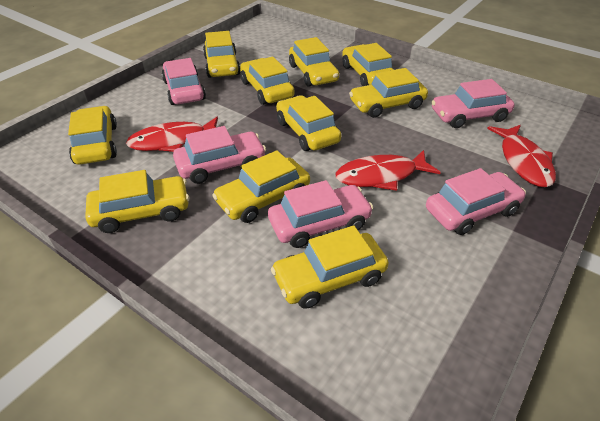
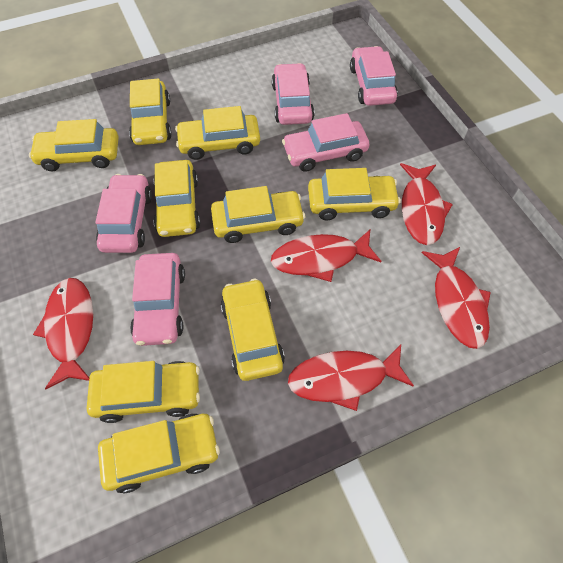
red fish: 3 -> 5
yellow car: 10 -> 9

